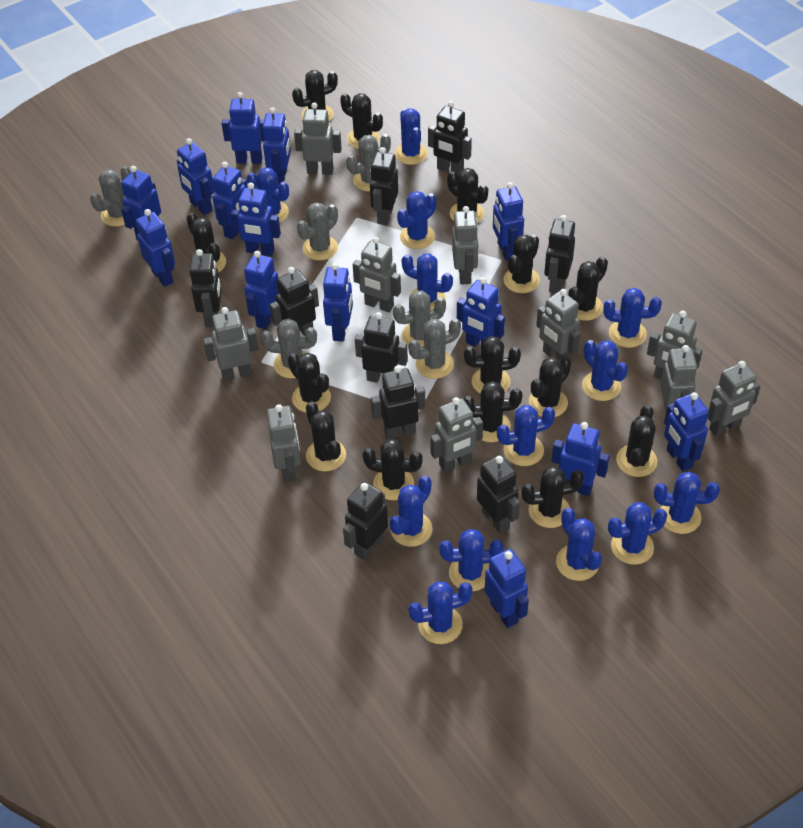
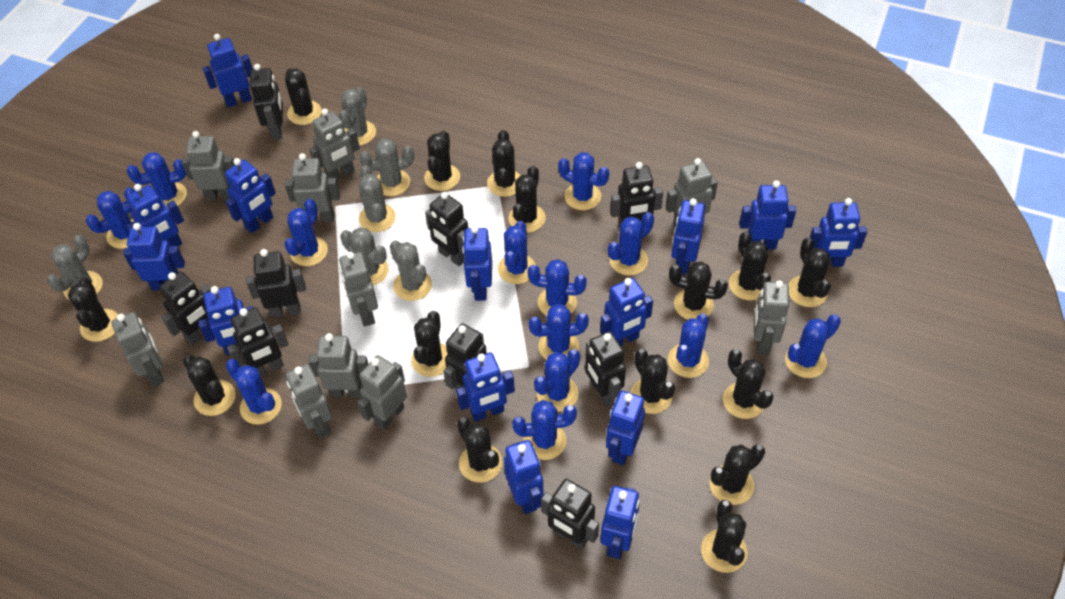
black cactus: 14 -> 15

